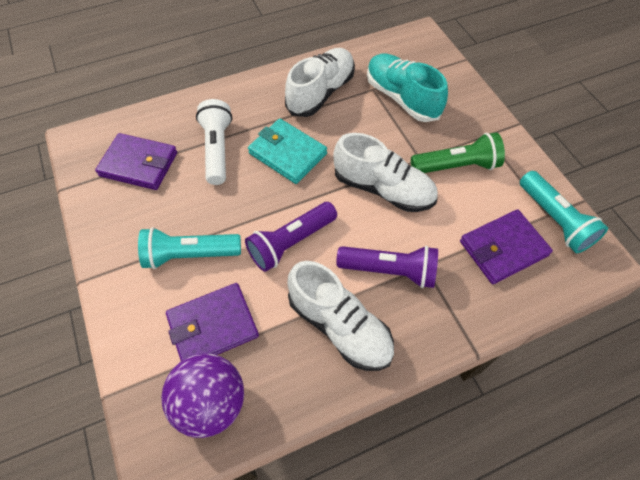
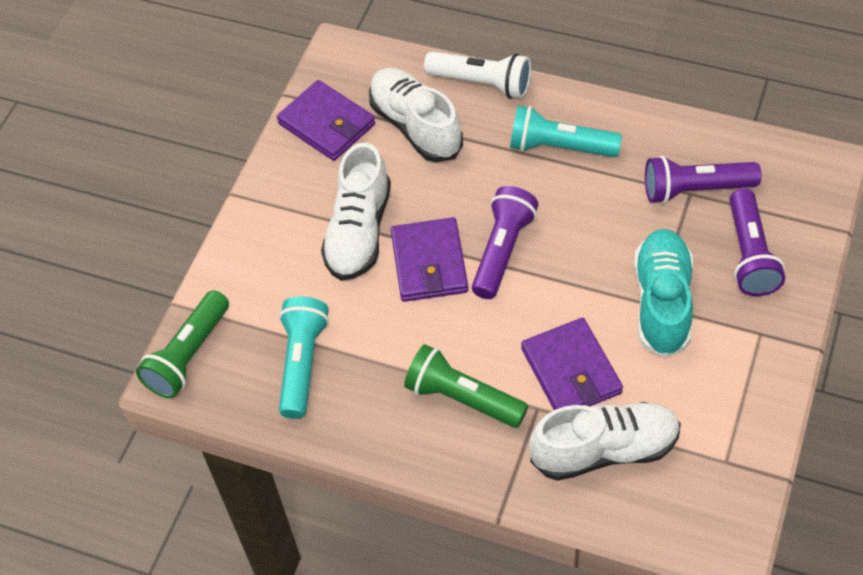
green flashlight: 1 -> 2
purple ball: 1 -> 0
purple flashlight: 2 -> 3
turquoise wallet: 1 -> 0

